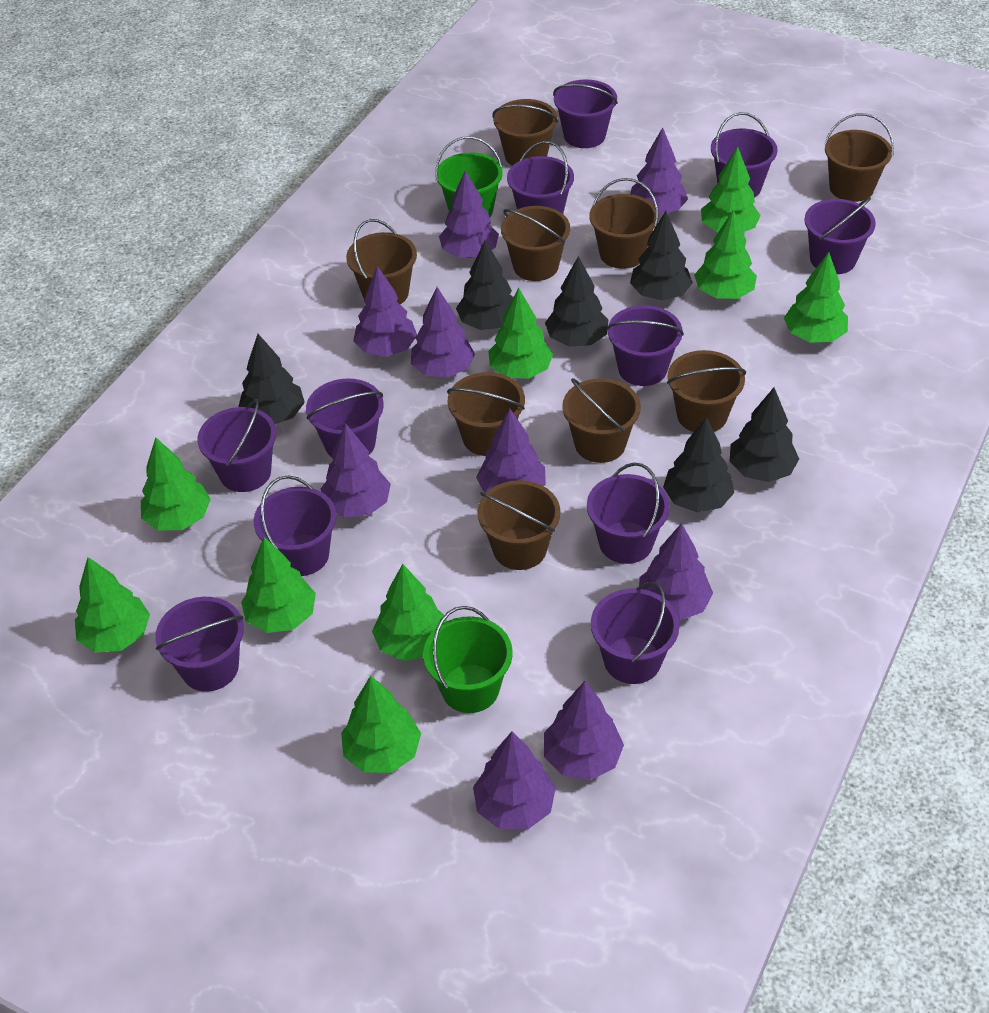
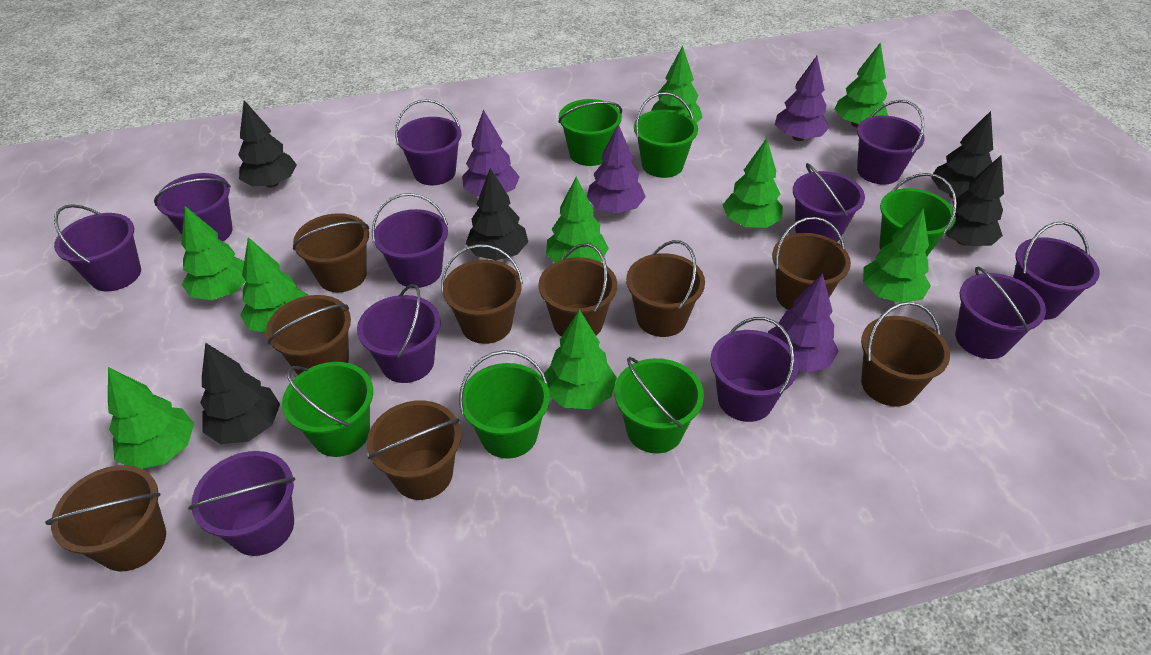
black tree: 6 -> 5
green bucket: 2 -> 6
purple tree: 9 -> 4

